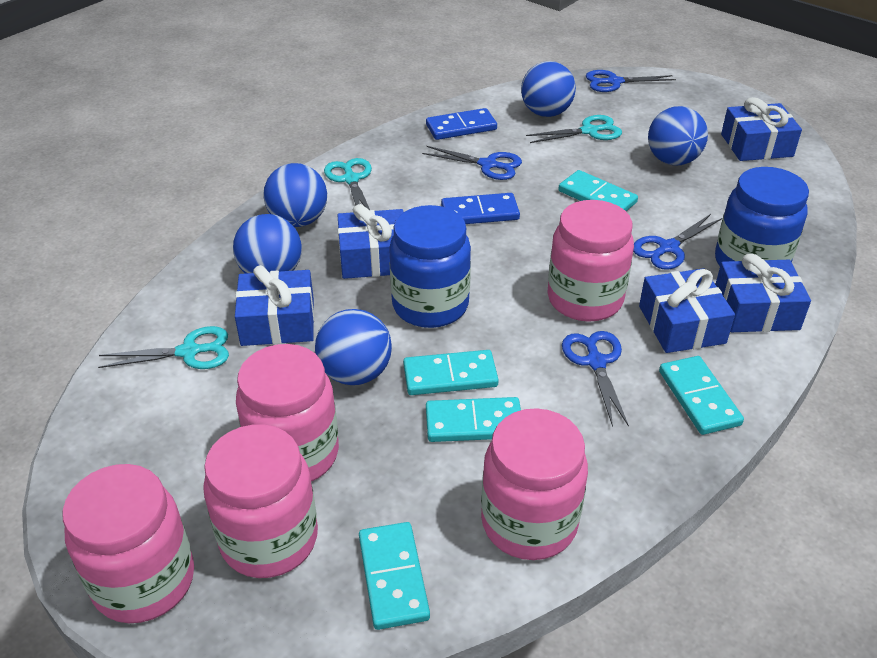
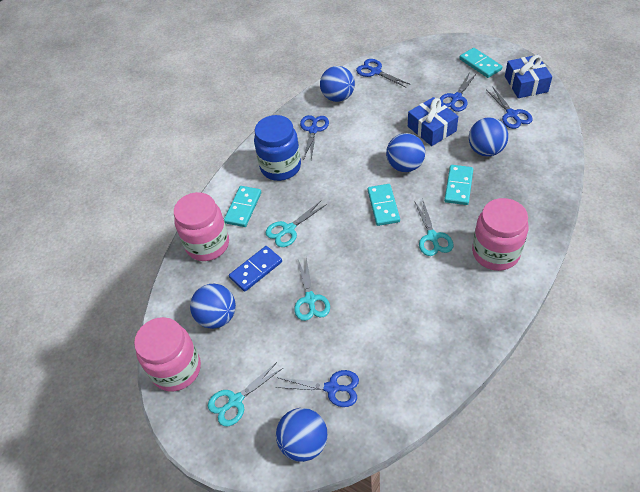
blue domino: 2 -> 1
blue gift: 5 -> 2
blue jar: 2 -> 1
blue scissors: 4 -> 5
pink jar: 5 -> 3
turquoise domino: 5 -> 4
turquoise scissors: 3 -> 4

